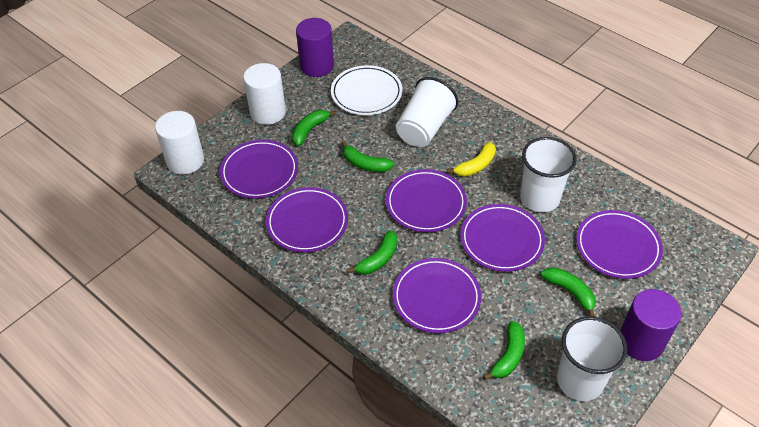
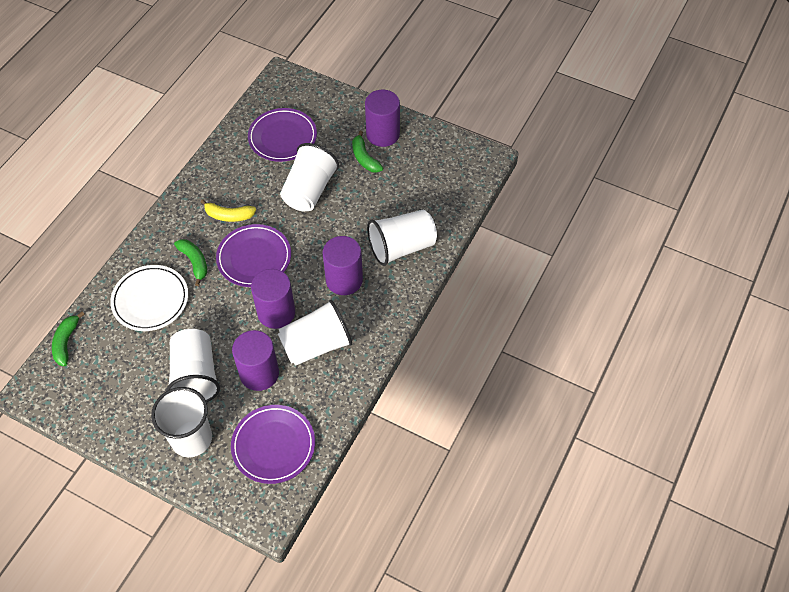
green banana: 5 -> 3
purple cylinder: 2 -> 4
purple plate: 6 -> 3
white cup: 3 -> 5
white cylinder: 2 -> 0

